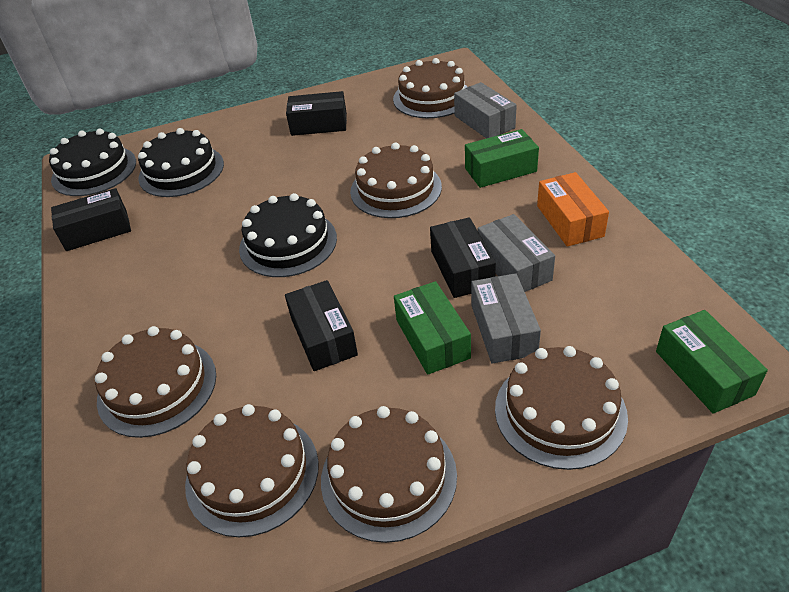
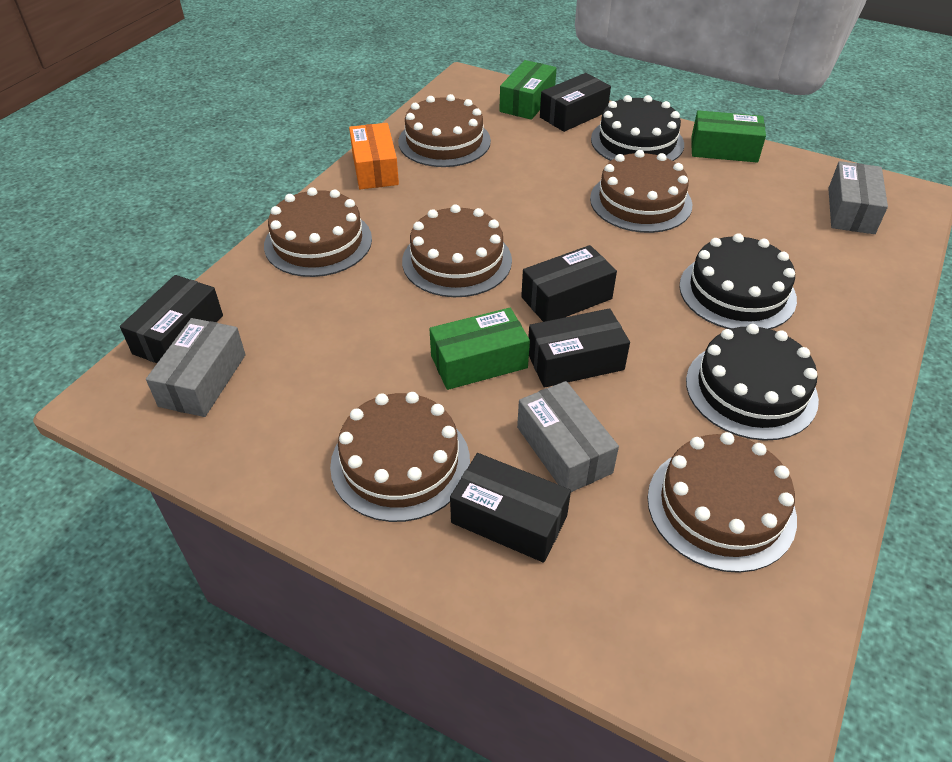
black box: 4 -> 5

